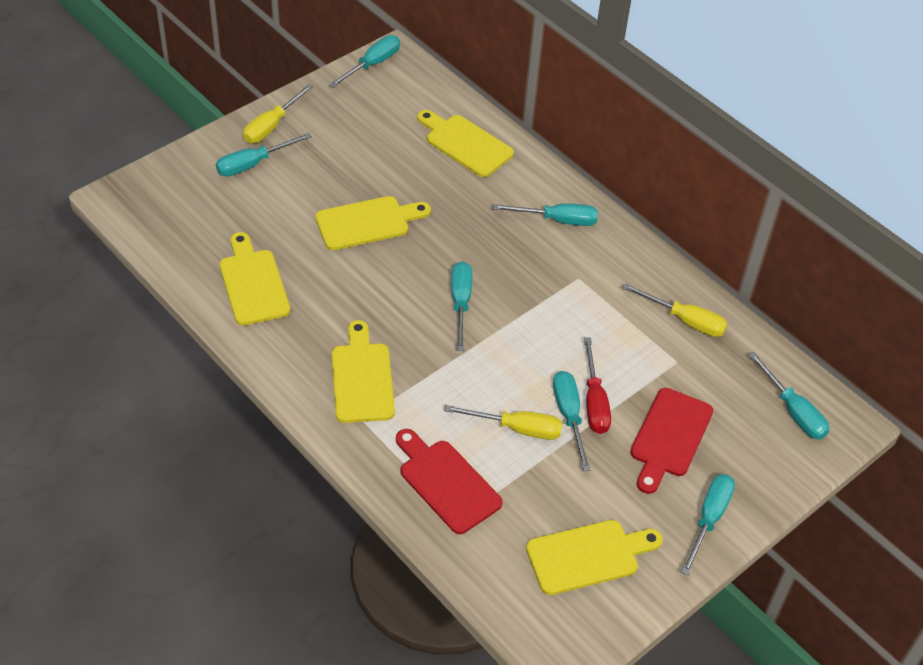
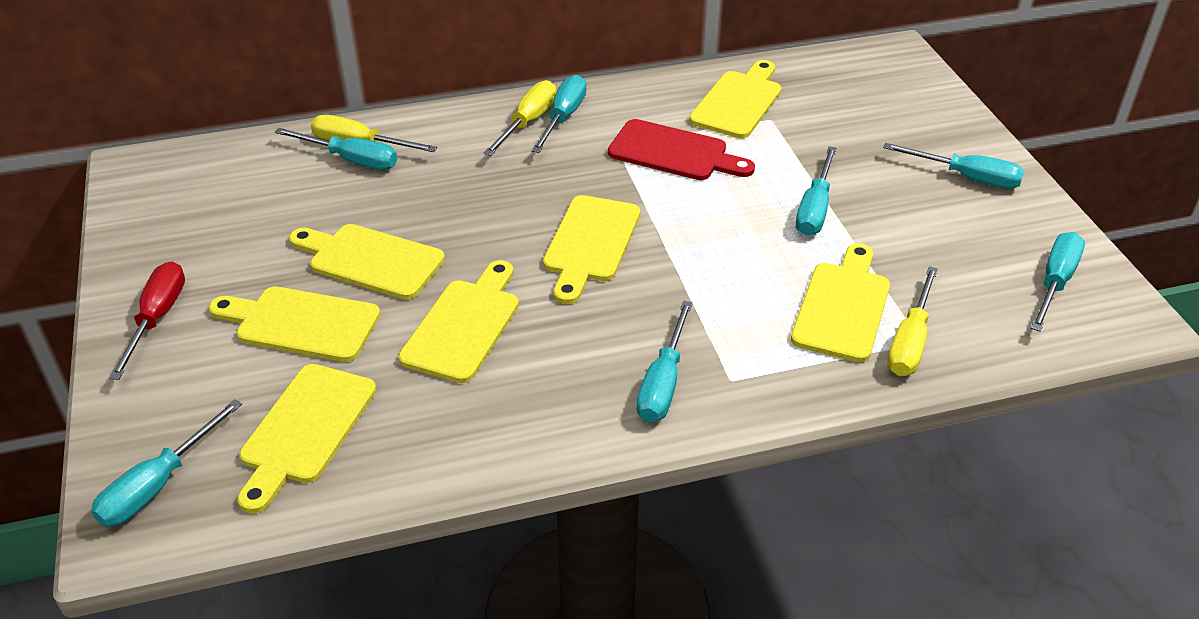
red cutting board: 2 -> 1
yellow cutting board: 5 -> 7

